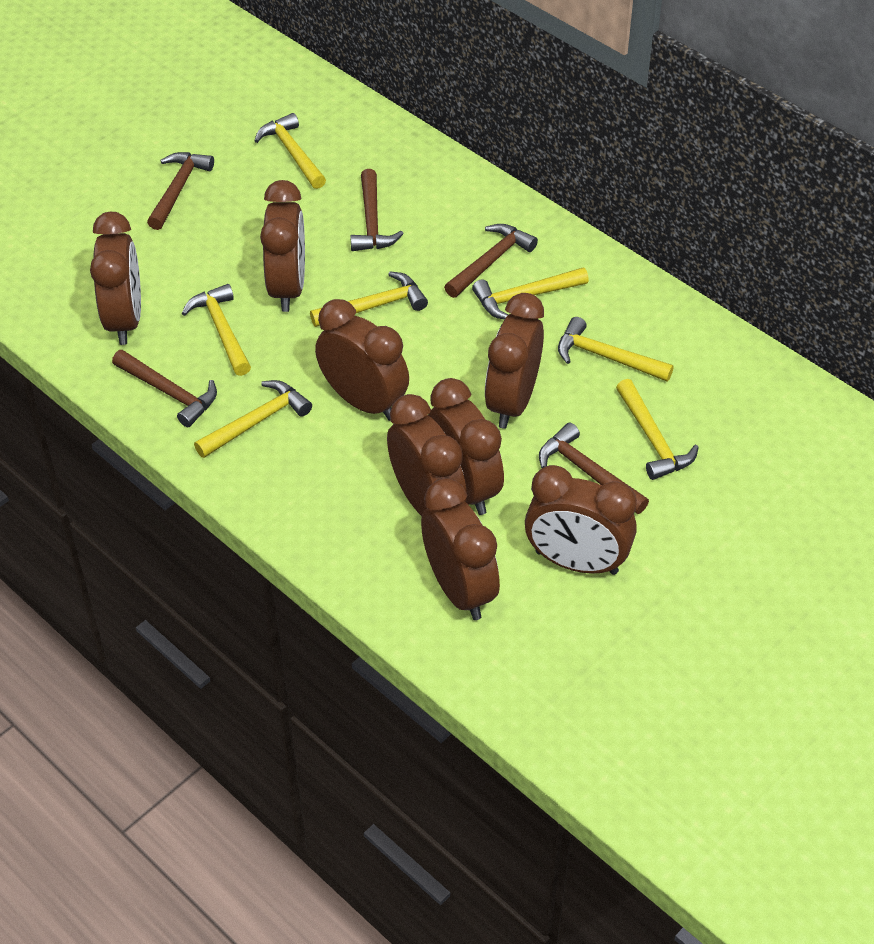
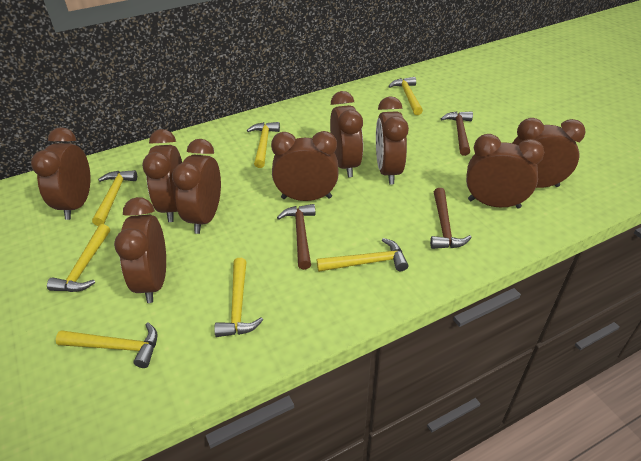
brown clock: 8 -> 9
brown hammer: 5 -> 3

